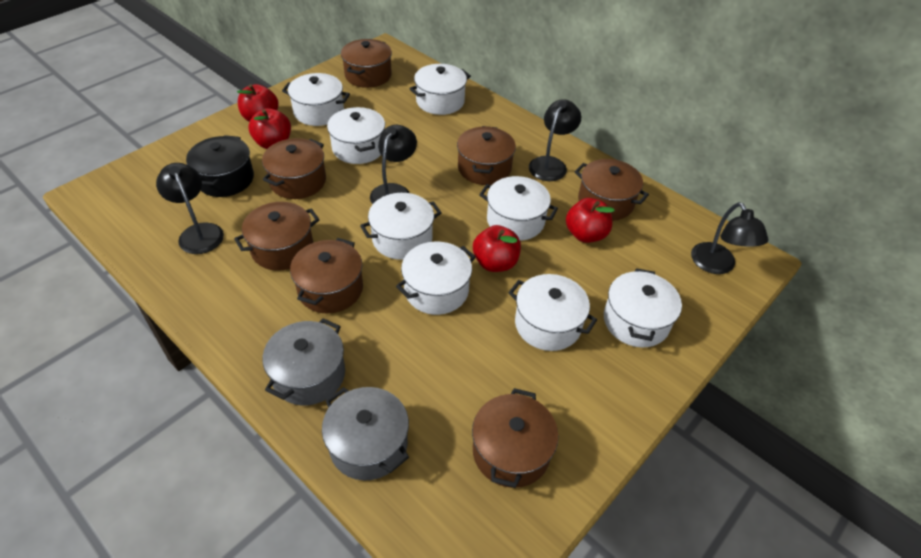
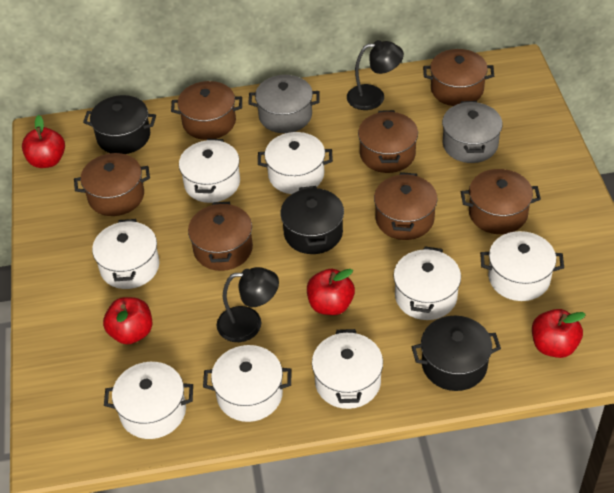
black lamp: 4 -> 2
black pot: 1 -> 3

